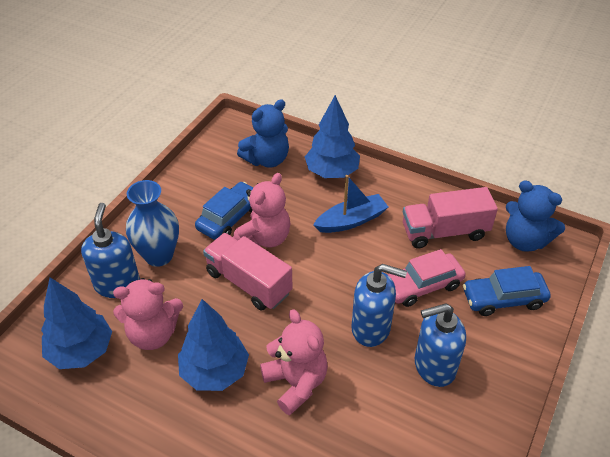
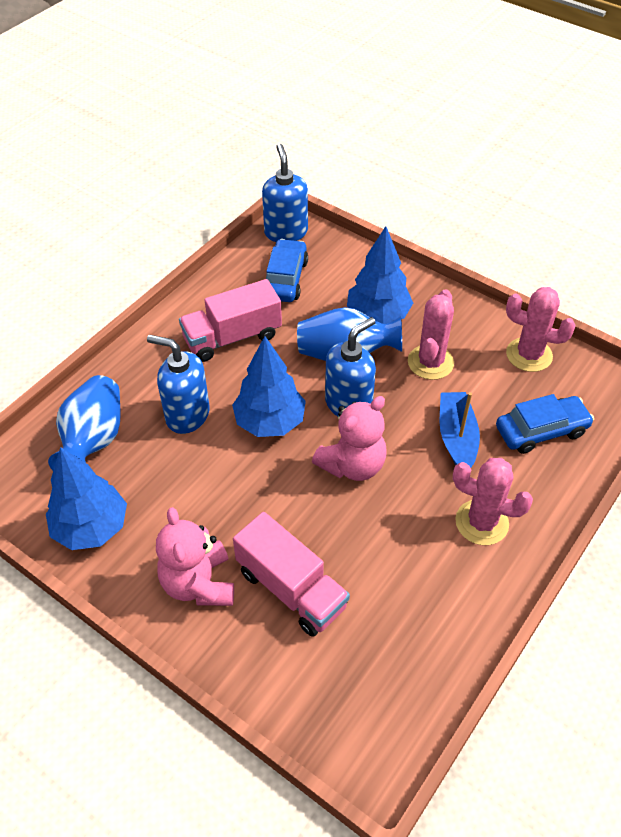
blue teddy bear: 2 -> 0
blue vase: 1 -> 2
pink cactus: 0 -> 3
pink car: 1 -> 0
pink teddy bear: 3 -> 2

